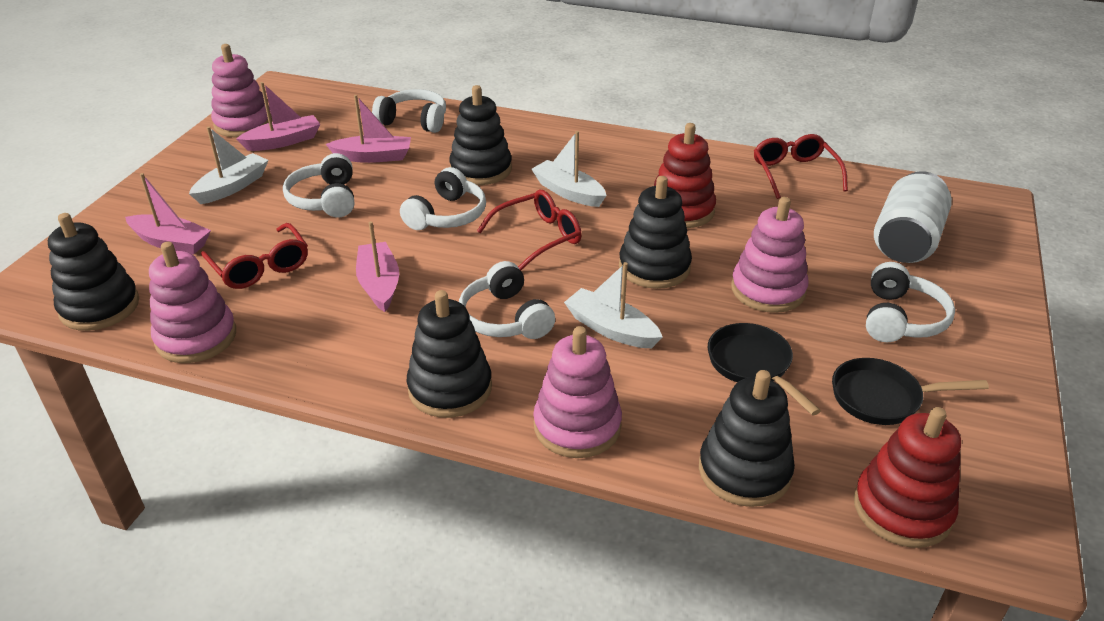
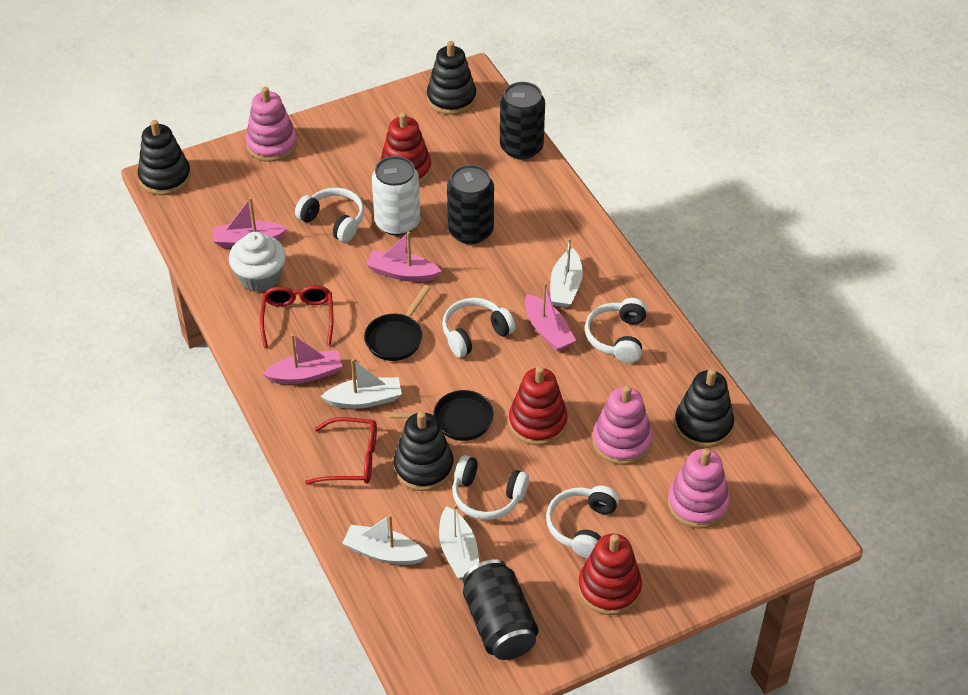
black can: 0 -> 3
black stacking toy: 5 -> 4
pink stacking toy: 4 -> 3
red glasses: 3 -> 2
red stacking toy: 2 -> 3
white boat: 3 -> 4
white cupcake: 0 -> 1

